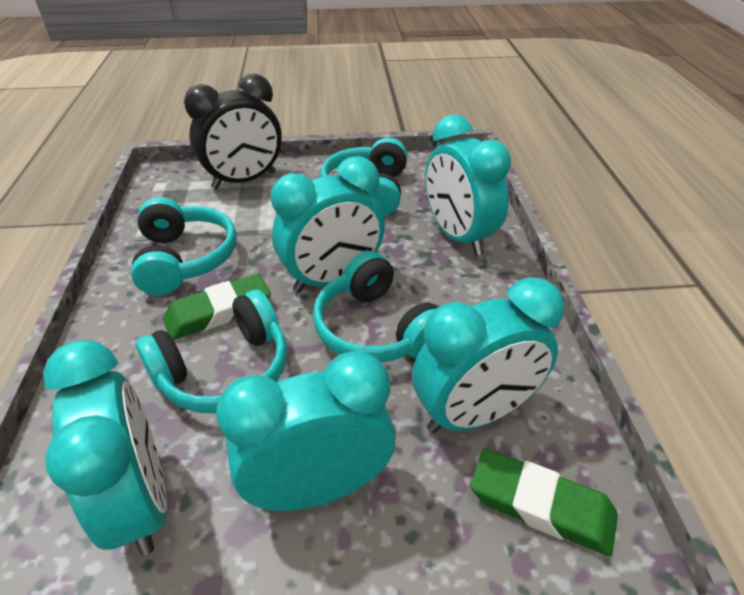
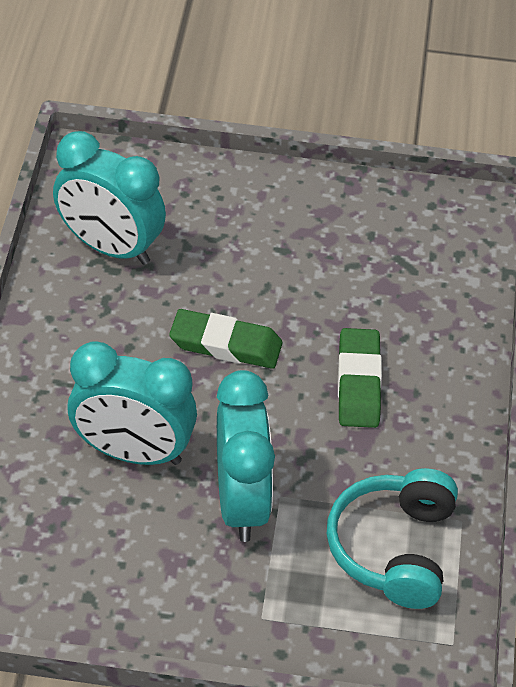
black clock: 1 -> 0
turquoise clock: 5 -> 3
turquoise headphones: 4 -> 1

